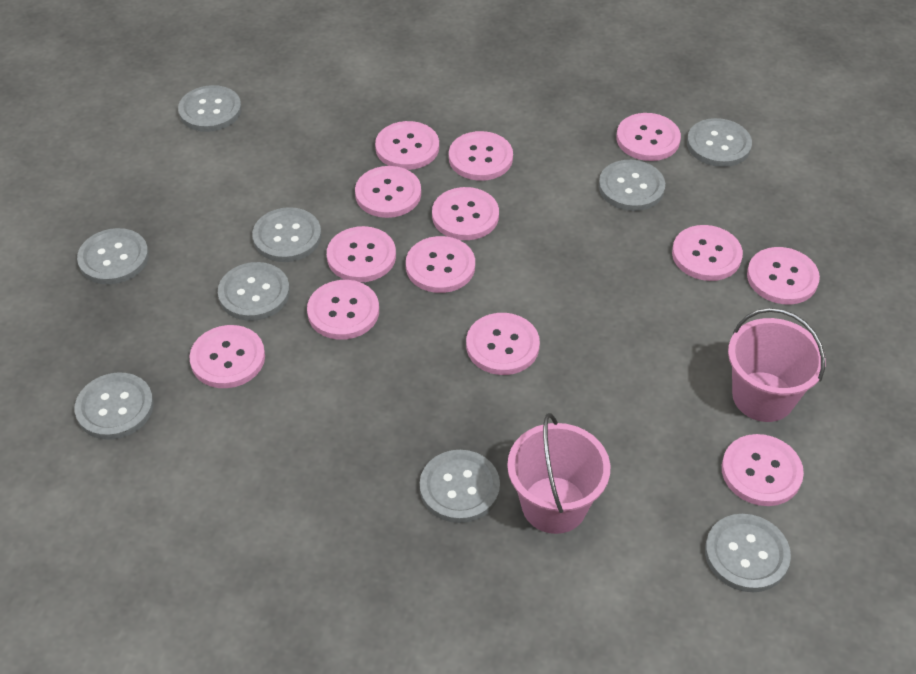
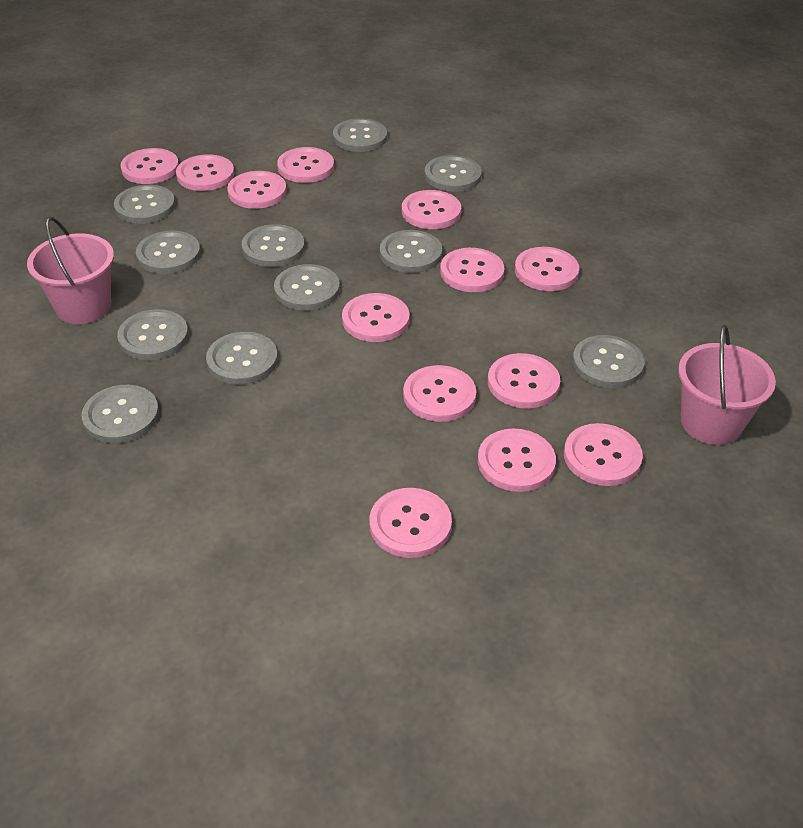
grey button: 9 -> 11

